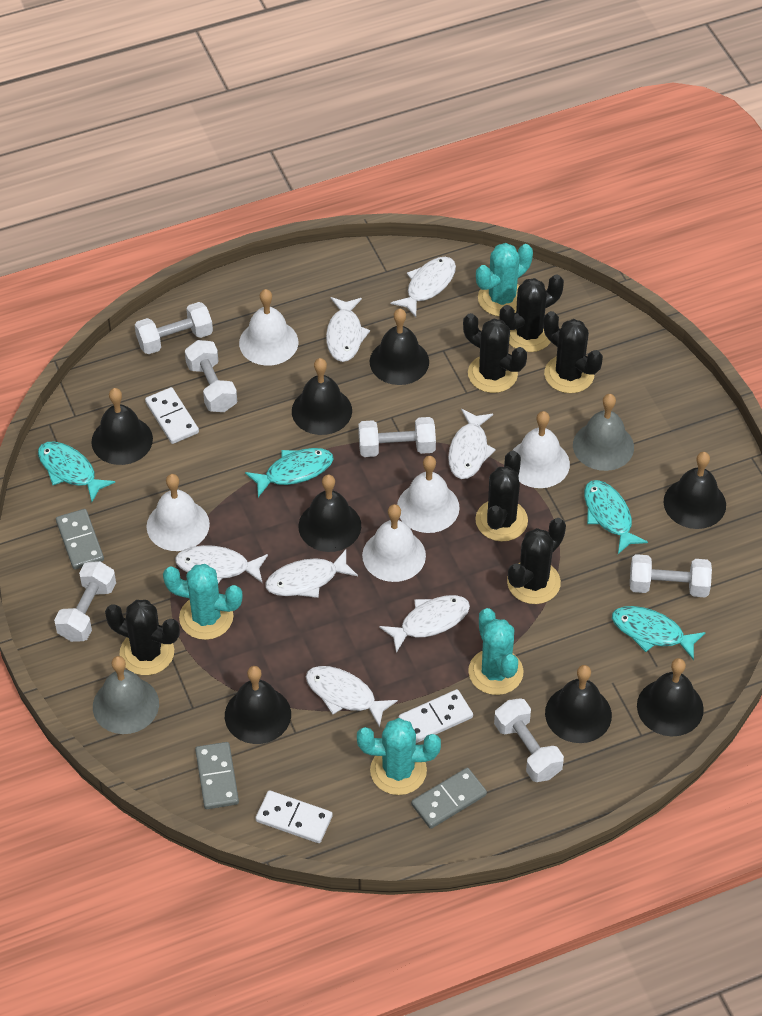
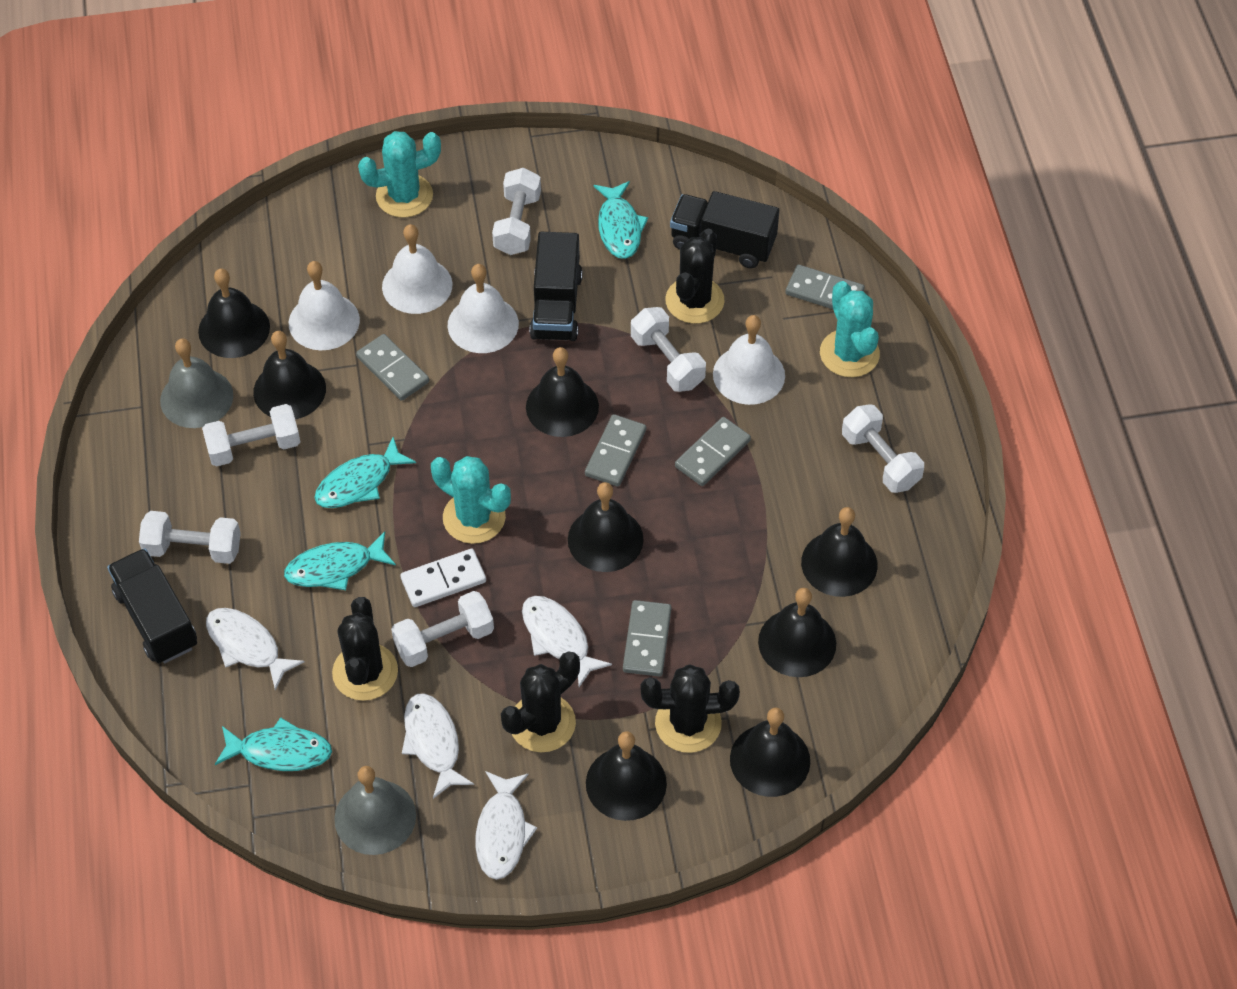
black cactus: 6 -> 4
black truck: 0 -> 3
grey domino: 3 -> 5
turquoise cactus: 4 -> 3
white bell: 5 -> 4
white domino: 3 -> 1
white fish: 7 -> 4

